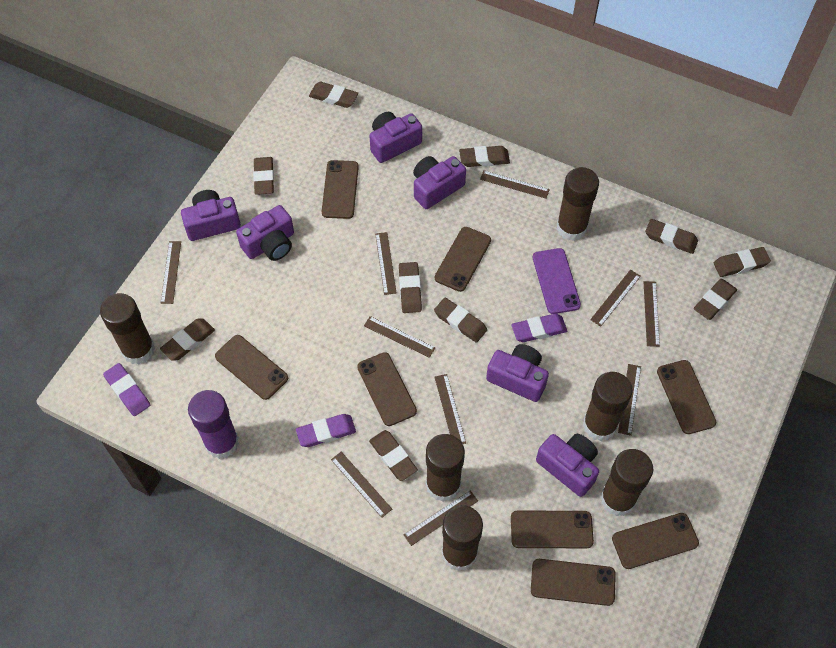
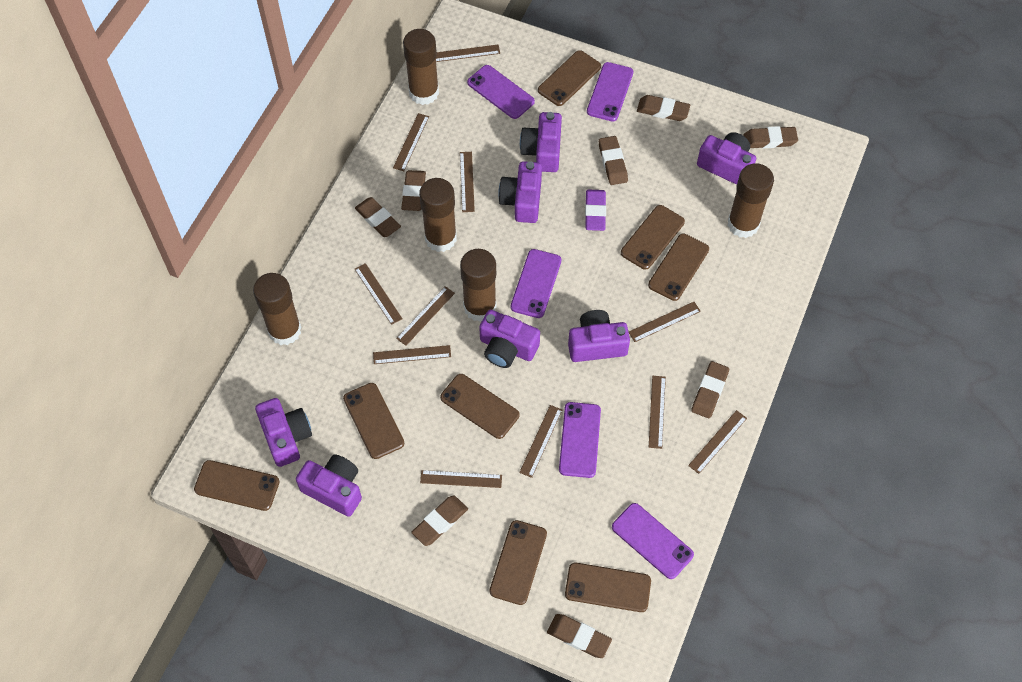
brown eraser: 10 -> 8
brown glue stick: 6 -> 5
brown ruler: 10 -> 11
purple camera: 6 -> 7
purple eraser: 3 -> 1
purple glue stick: 1 -> 0
purple phone: 1 -> 5

